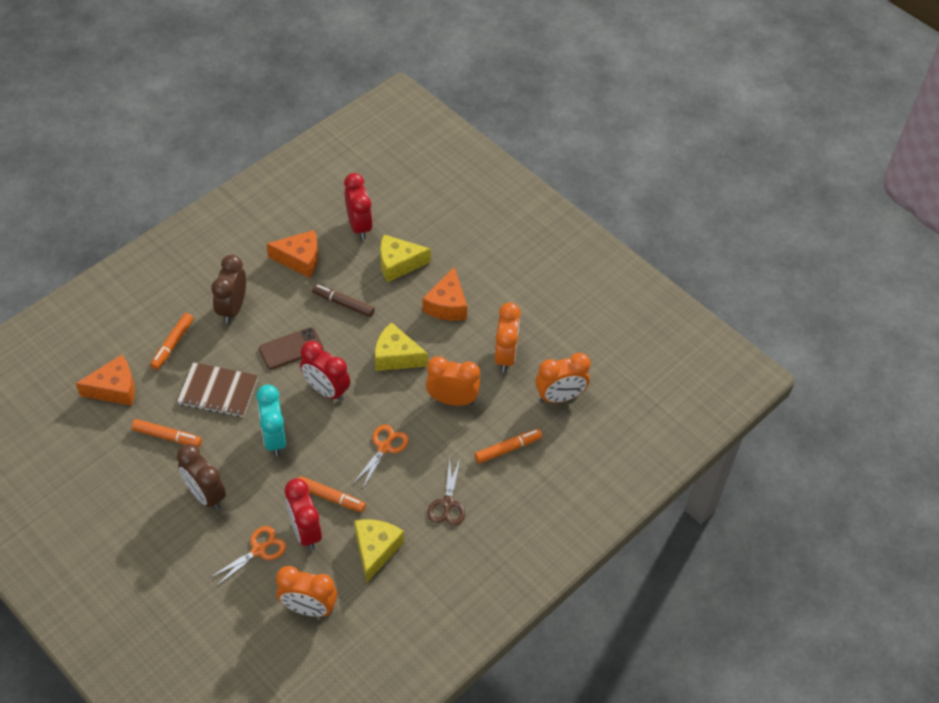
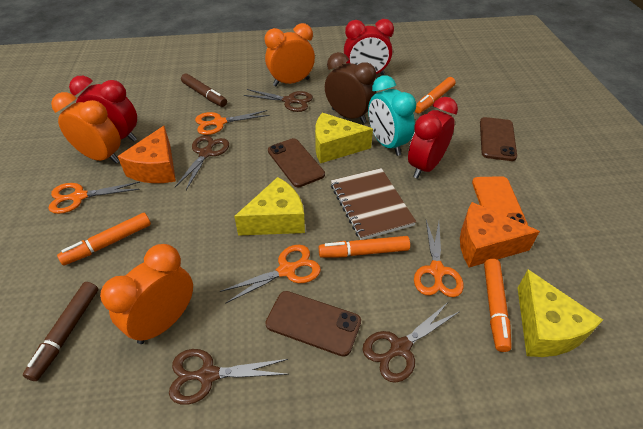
brown clock: 2 -> 1
brown marker: 1 -> 2
brown phone: 1 -> 3
brown scissors: 1 -> 4
orange cheese: 3 -> 2
orange clock: 4 -> 3
orange phone: 0 -> 1
orange scissors: 2 -> 4

